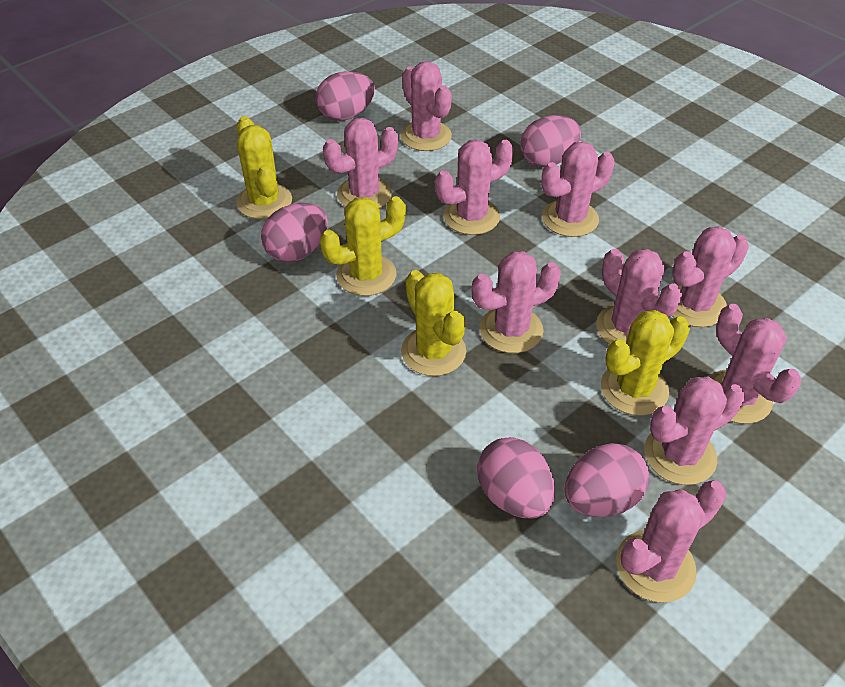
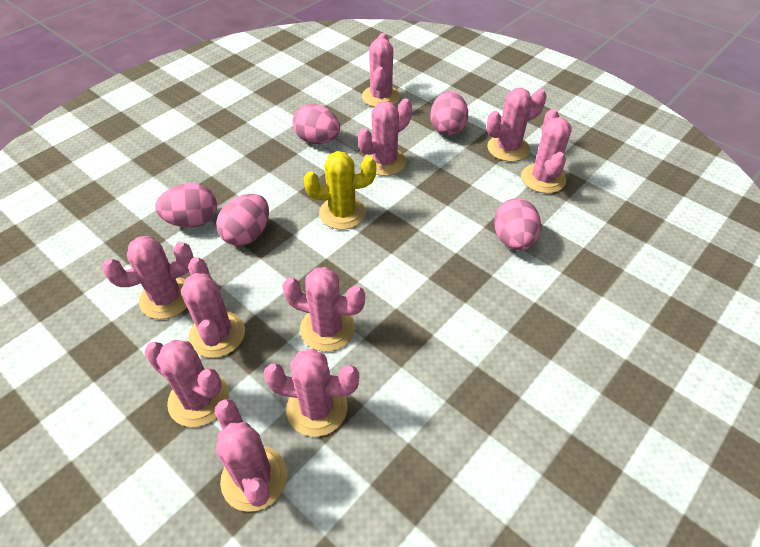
yellow cactus: 4 -> 1

